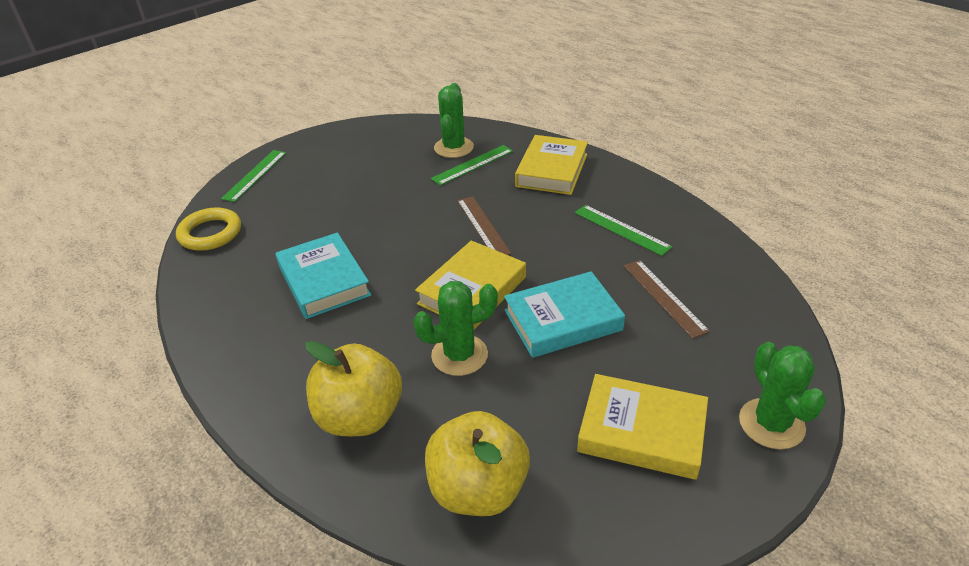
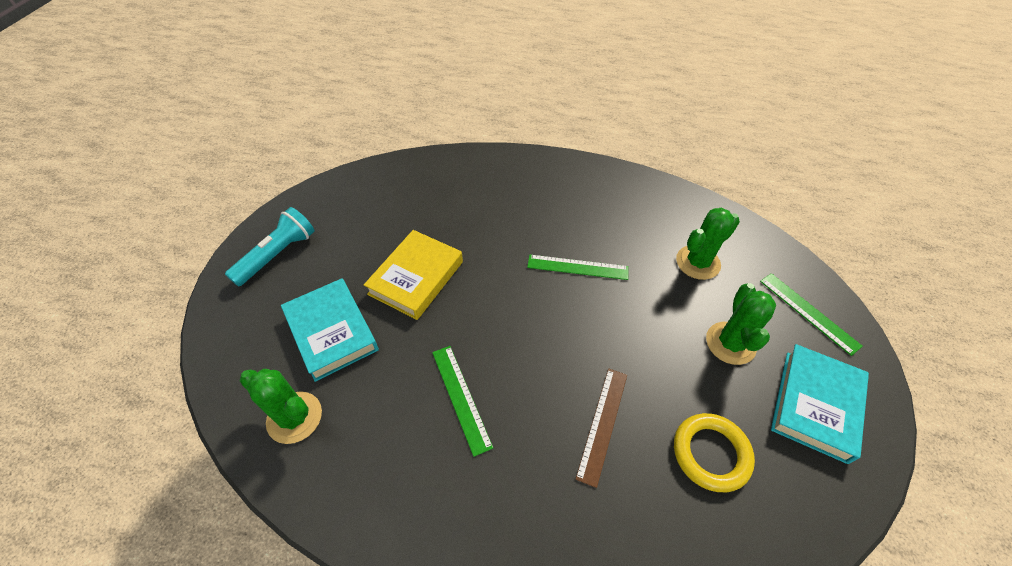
brown ruler: 2 -> 1
turquoise flashlight: 0 -> 1
yellow apple: 2 -> 0
yellow book: 3 -> 1

